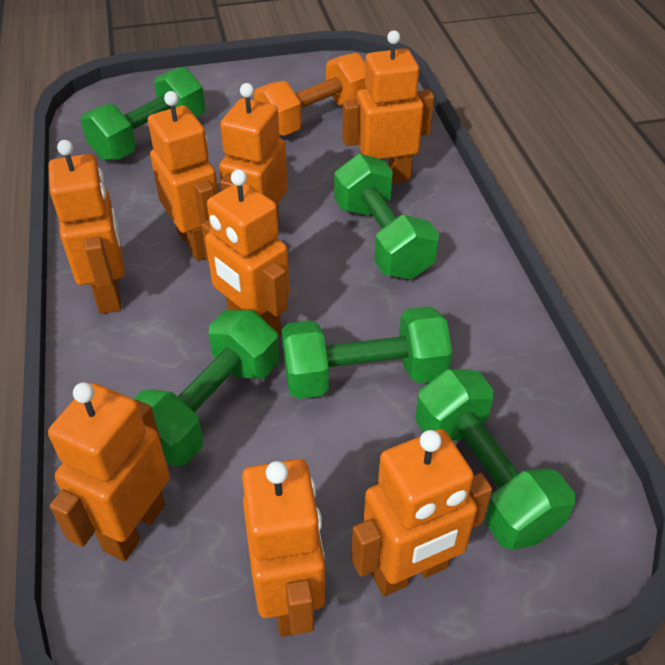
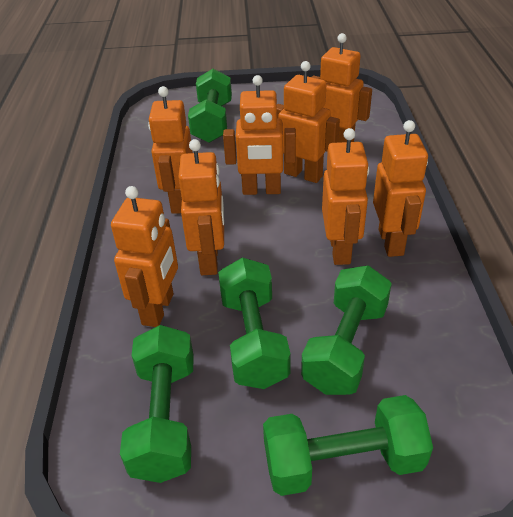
orange dumbbell: 1 -> 0

